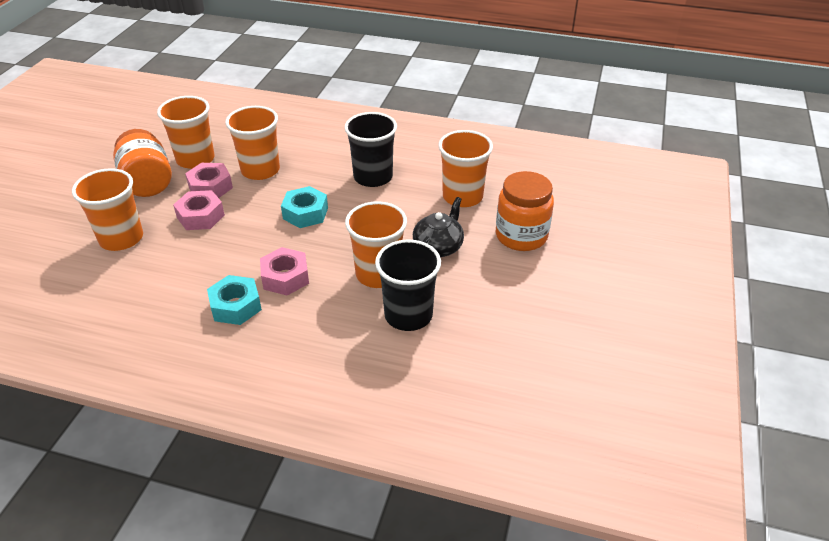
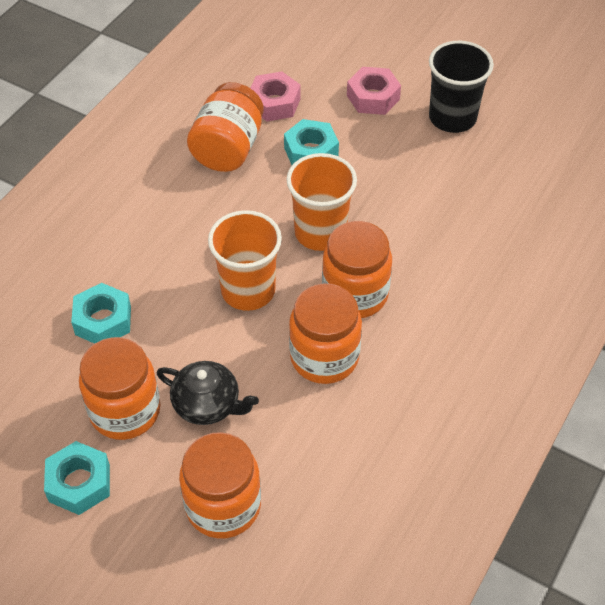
black cup: 2 -> 1
orange cup: 5 -> 2
orange jar: 2 -> 5
pink nut: 3 -> 2
turquoise nut: 2 -> 3

